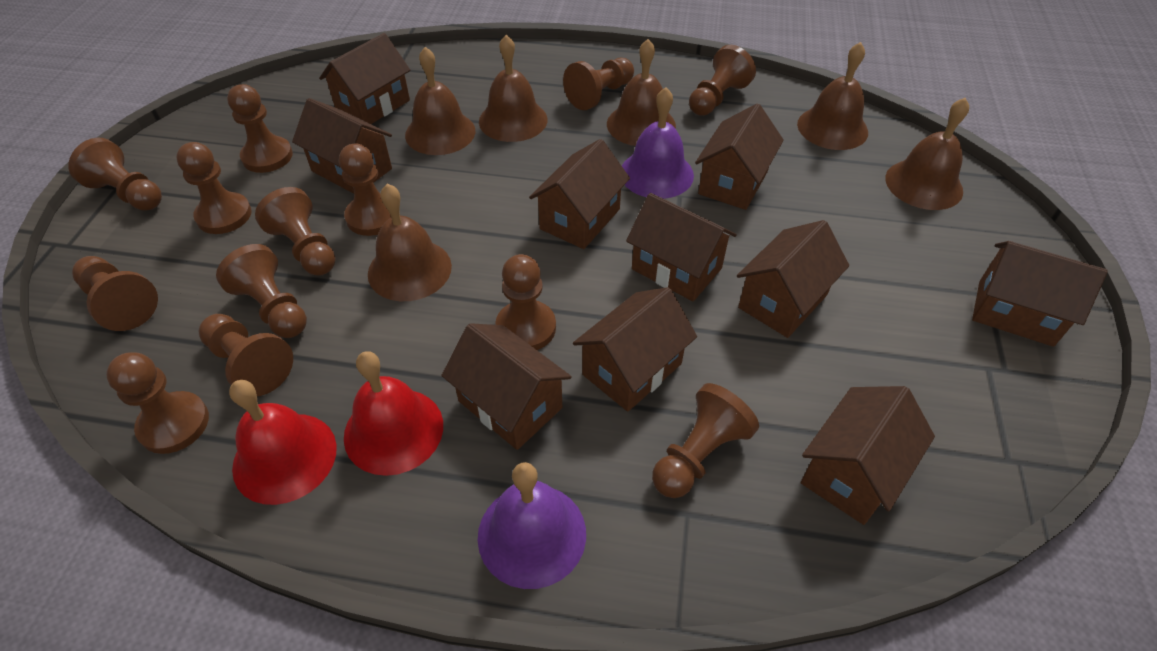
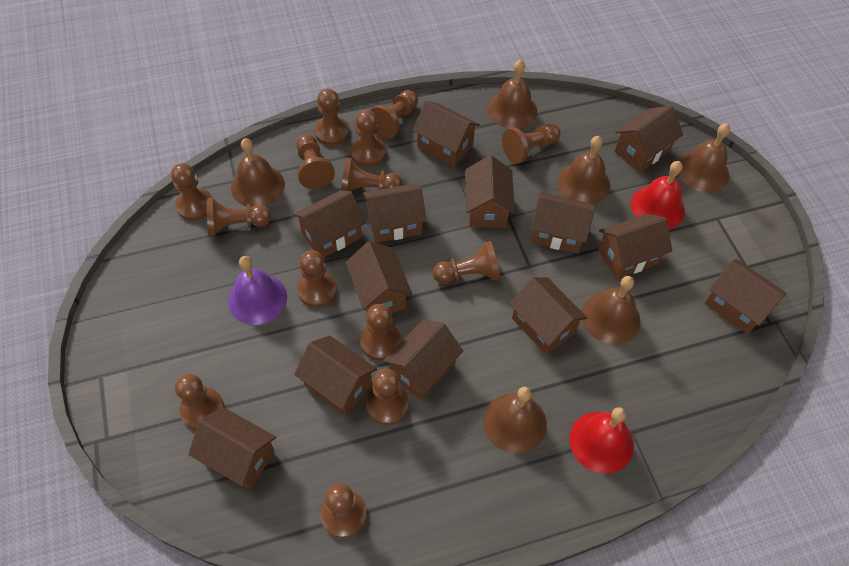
brown house: 10 -> 13
brown pawn: 13 -> 14
purple bell: 2 -> 1

